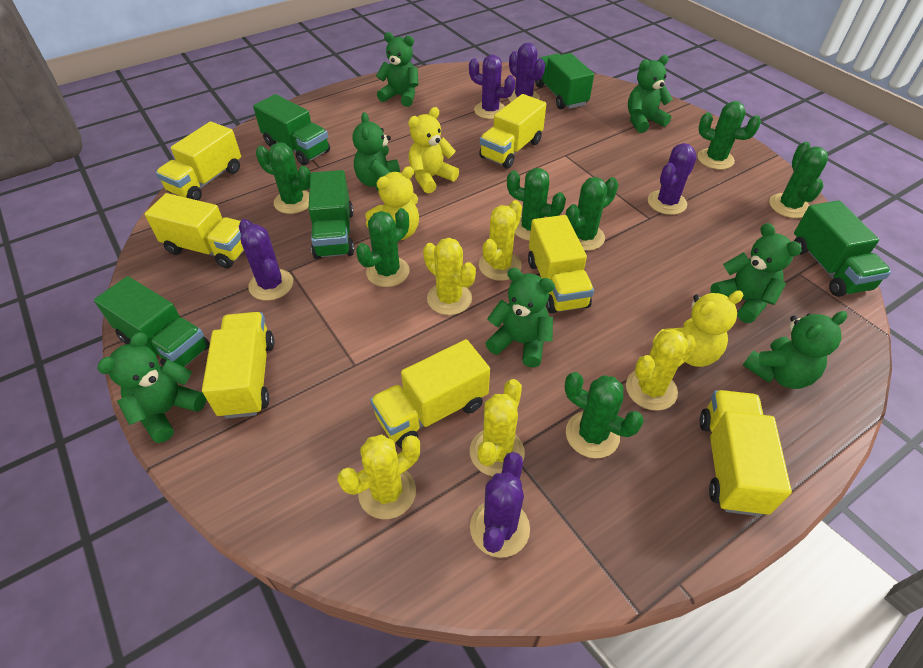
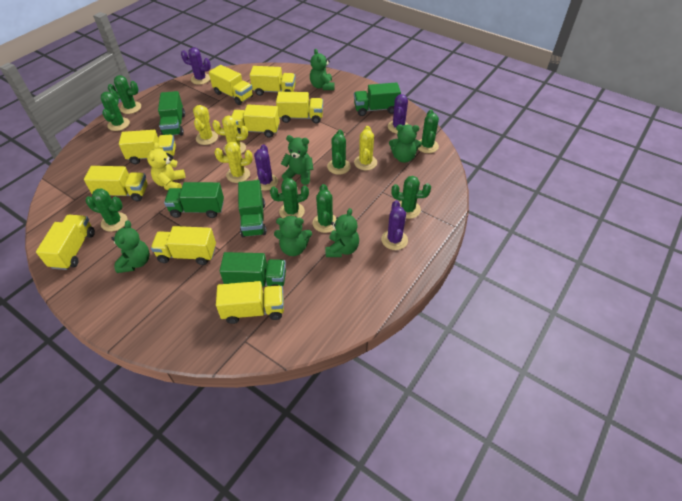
green cactus: 7 -> 8
green teddy bear: 7 -> 6
purple cactus: 5 -> 4
yellow cactus: 5 -> 4
yellow teddy bear: 3 -> 1
yellow truck: 7 -> 9

